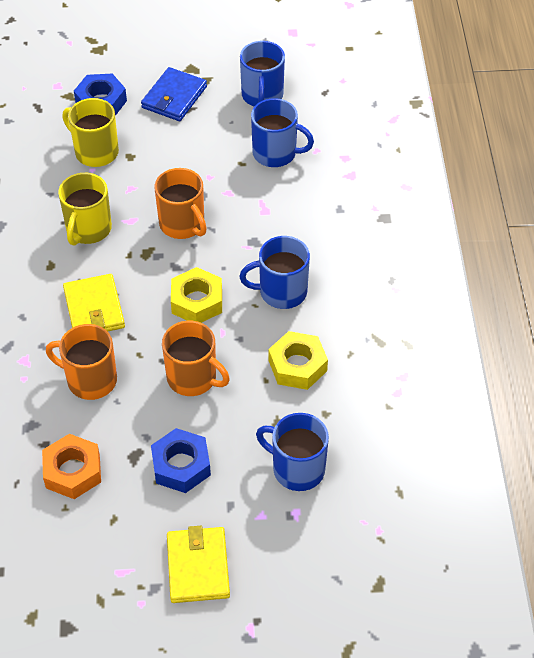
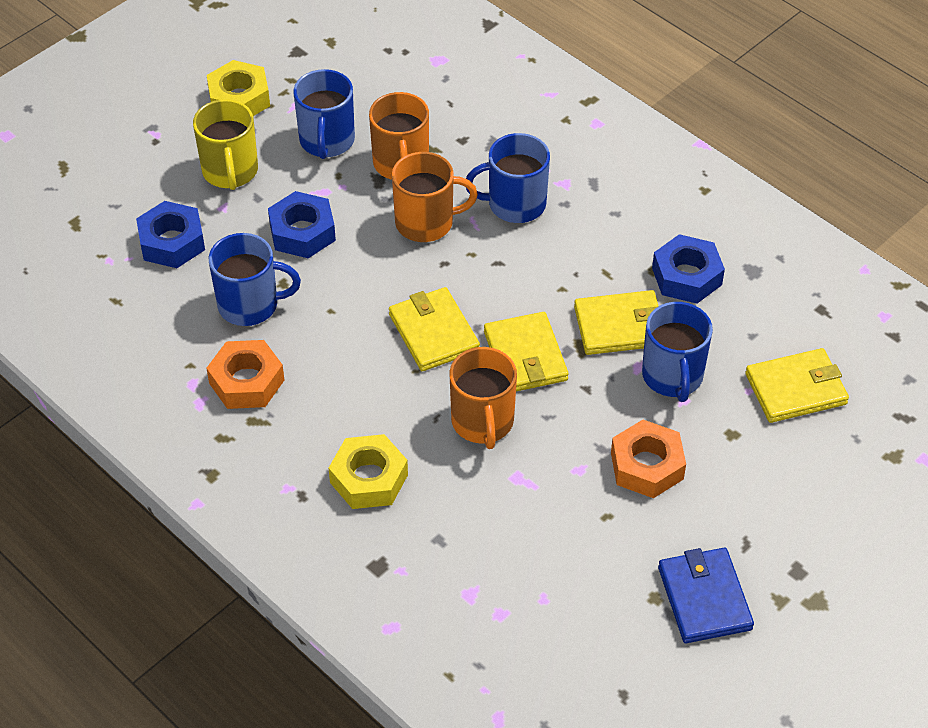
blue nut: 2 -> 3
orange nut: 1 -> 2
yellow mug: 2 -> 1
yellow wallet: 2 -> 4

